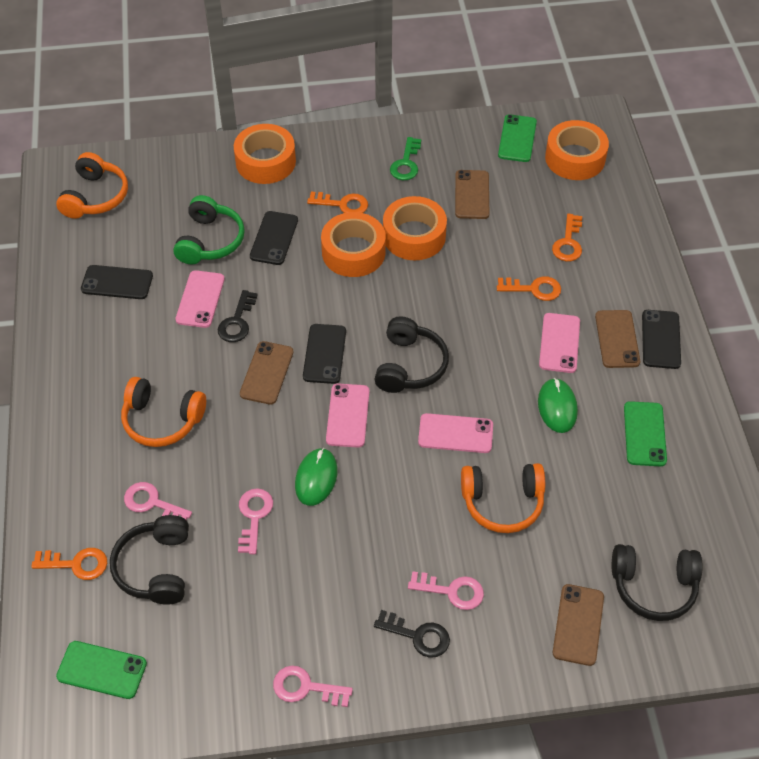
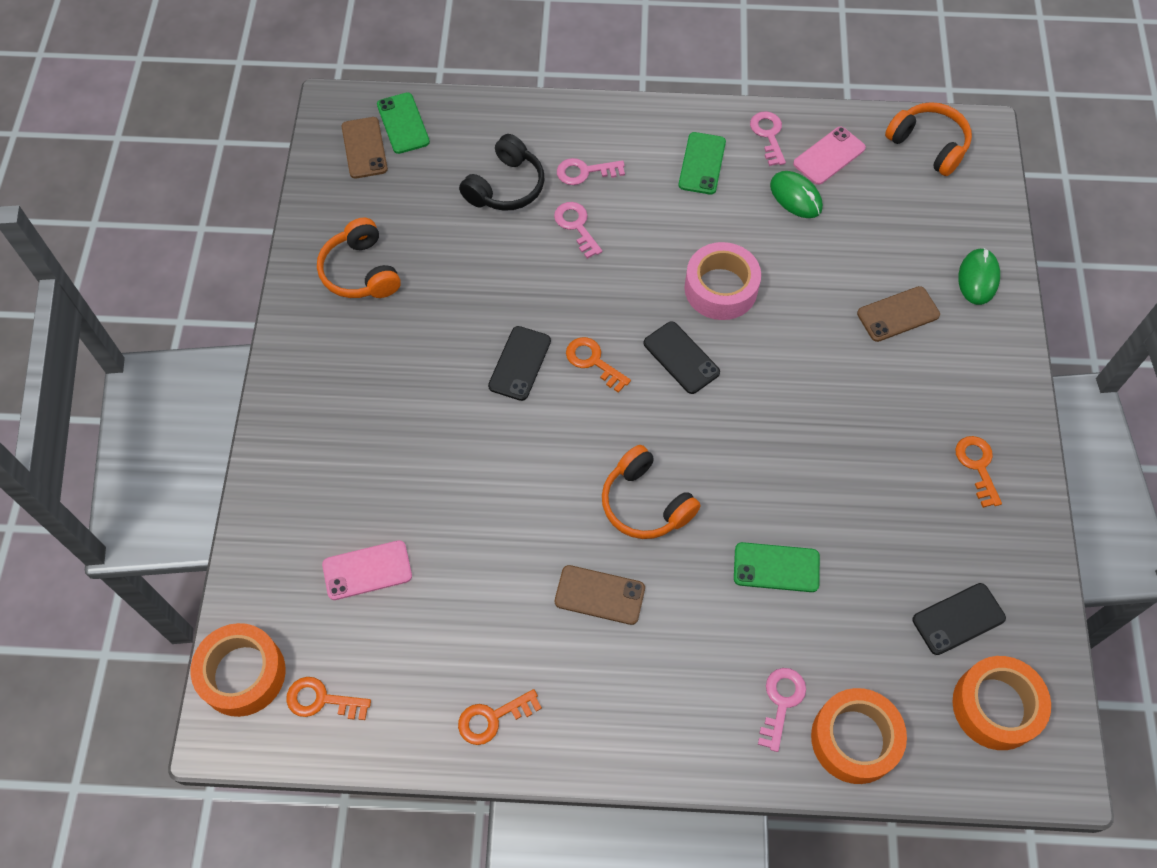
black headphones: 3 -> 1
black key: 2 -> 0
black phone: 4 -> 3
brown phone: 4 -> 3
green headphones: 1 -> 0
green key: 1 -> 0
orange tape: 4 -> 3
pink phone: 4 -> 2
pink tape: 0 -> 1

